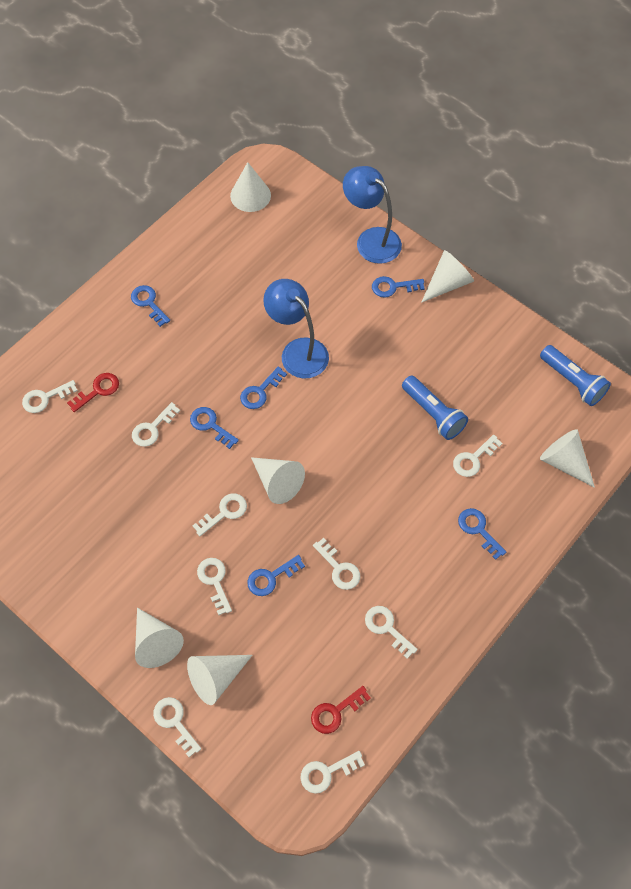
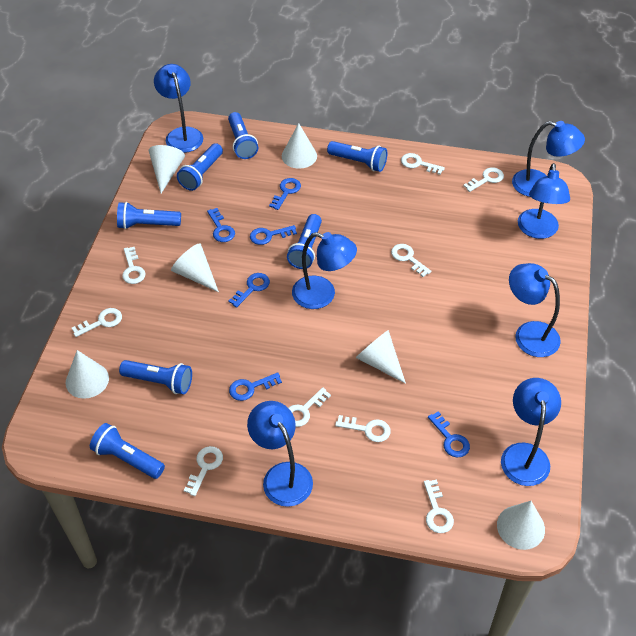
blue flashlight: 2 -> 7
blue lamp: 2 -> 7
red key: 2 -> 0

